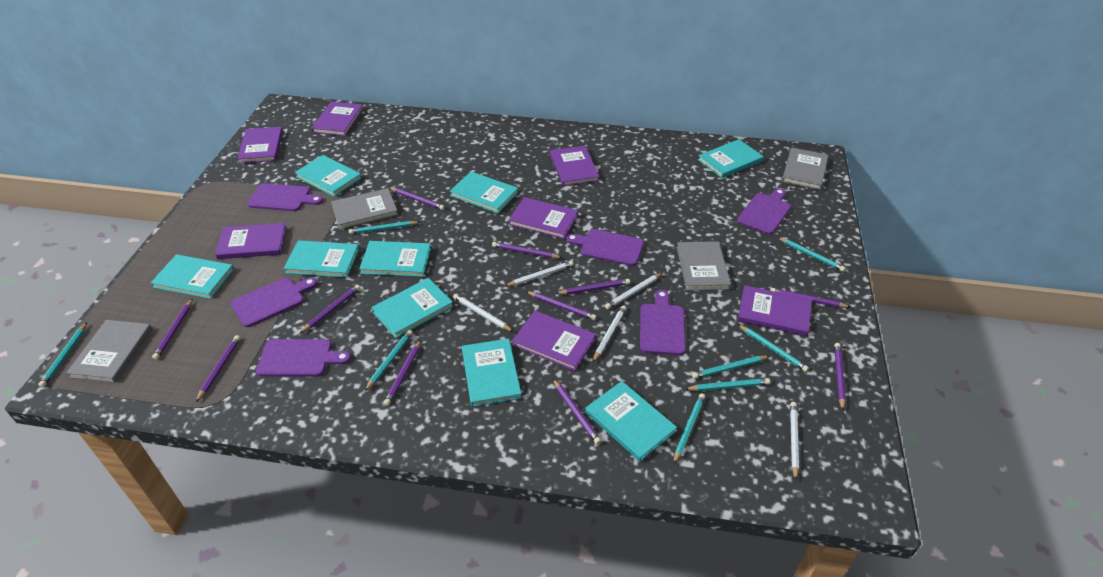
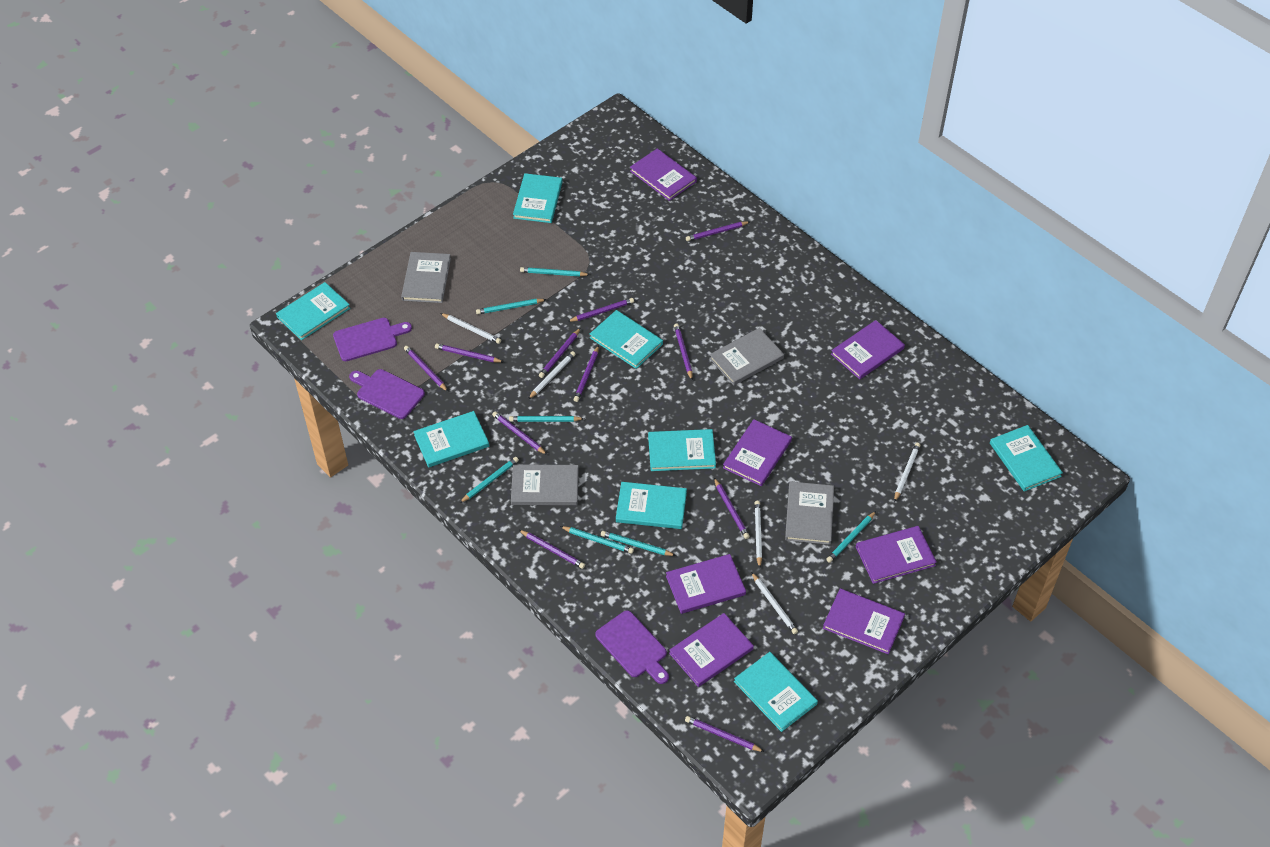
purple cutting board: 6 -> 3
turquoise book: 9 -> 8
turquoise pencil: 8 -> 7

